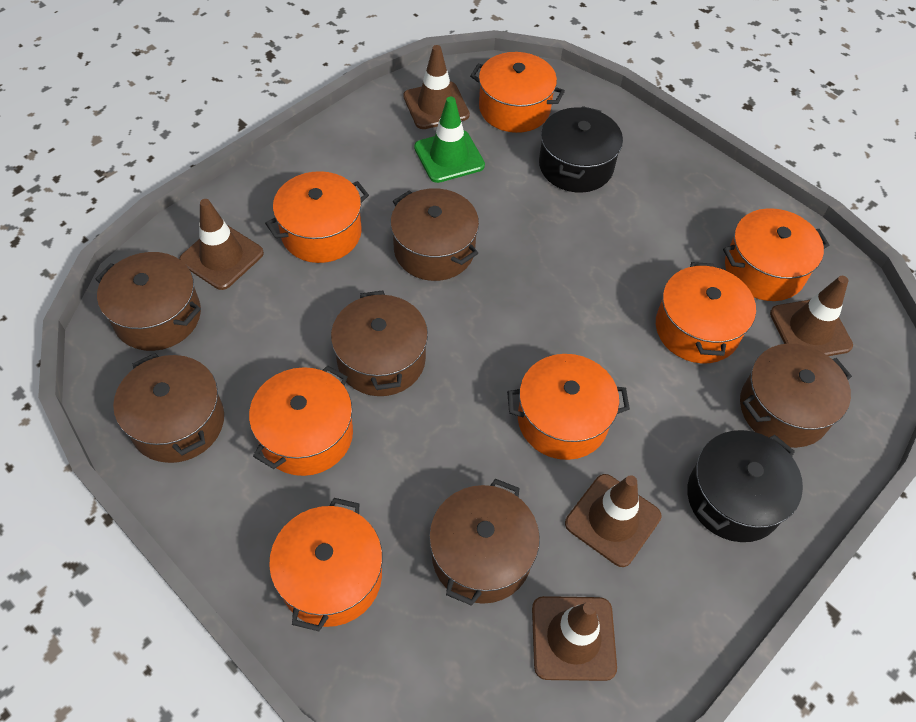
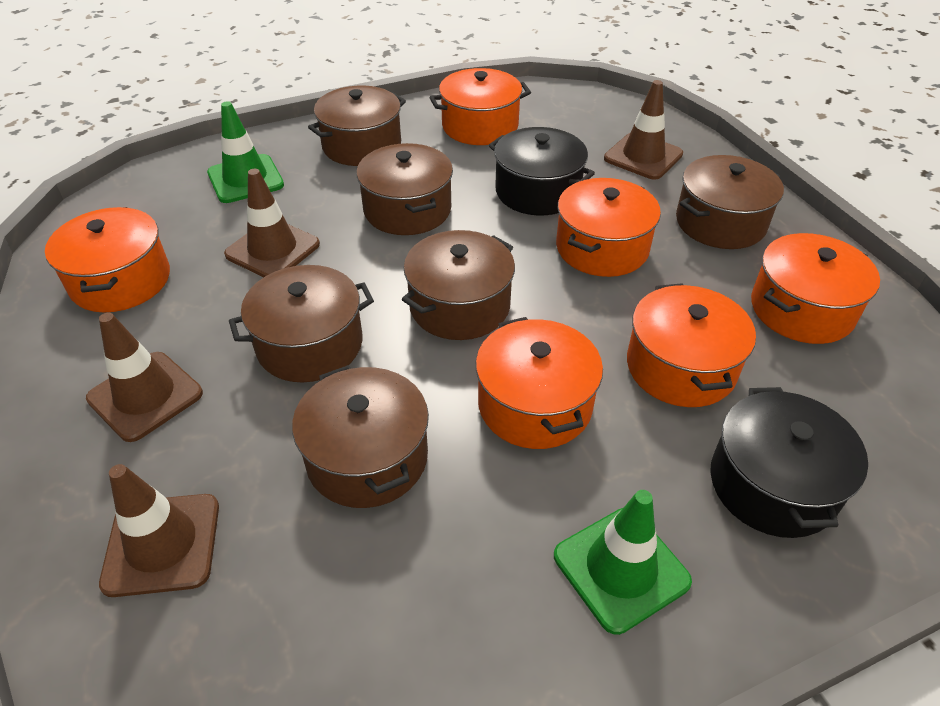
brown traffic cone: 5 -> 4
green traffic cone: 1 -> 2
orange pot: 7 -> 6

